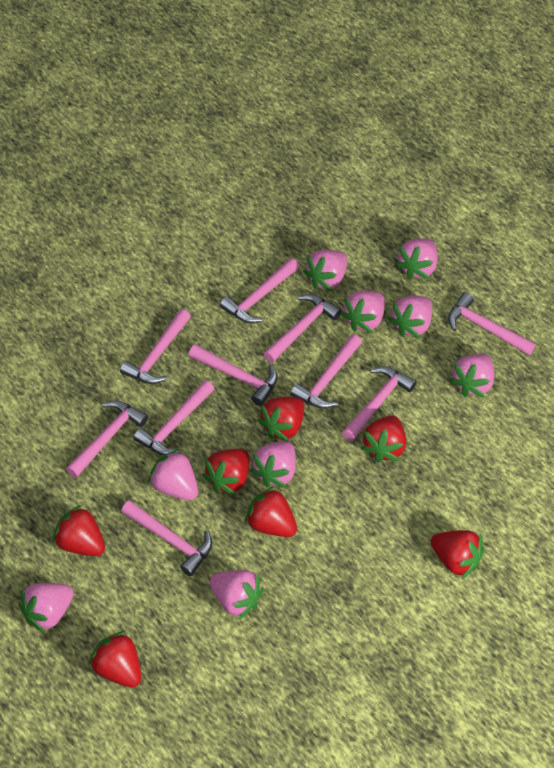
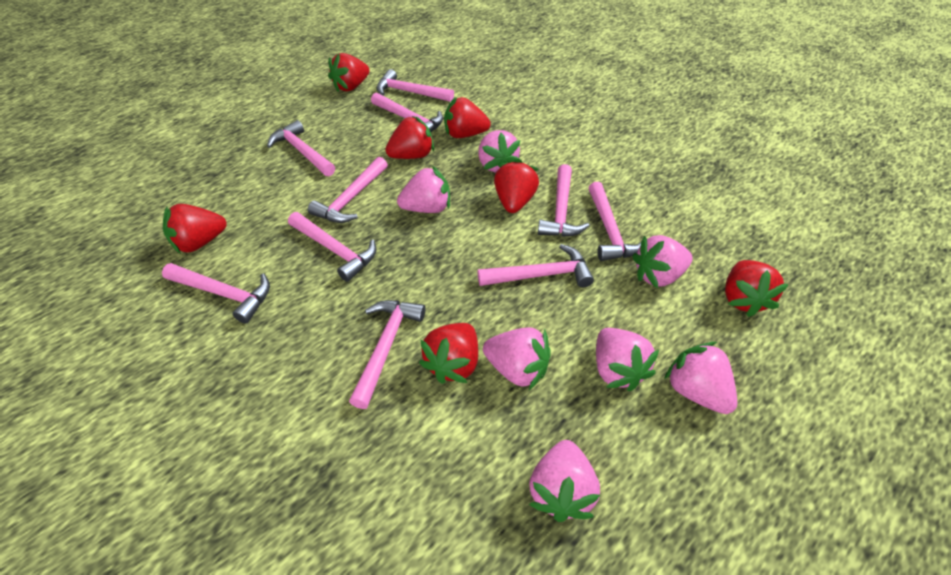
pink strawberry: 9 -> 7

